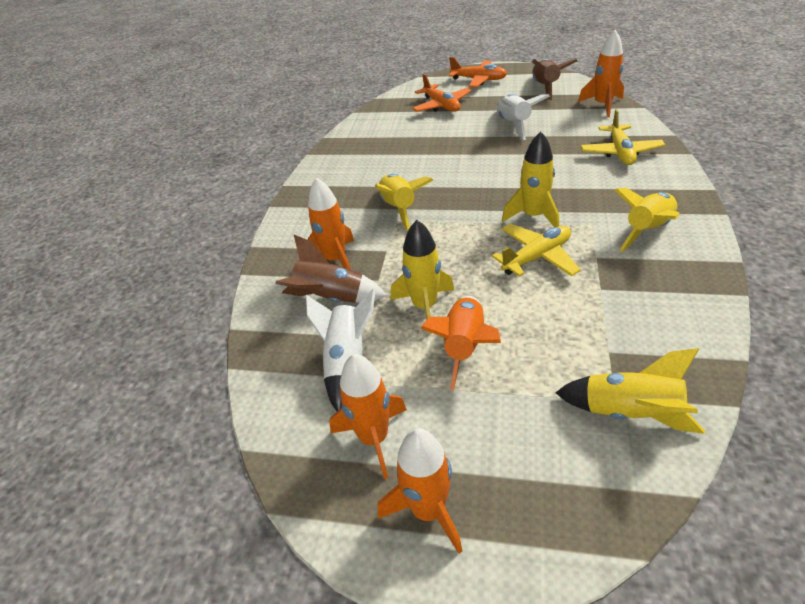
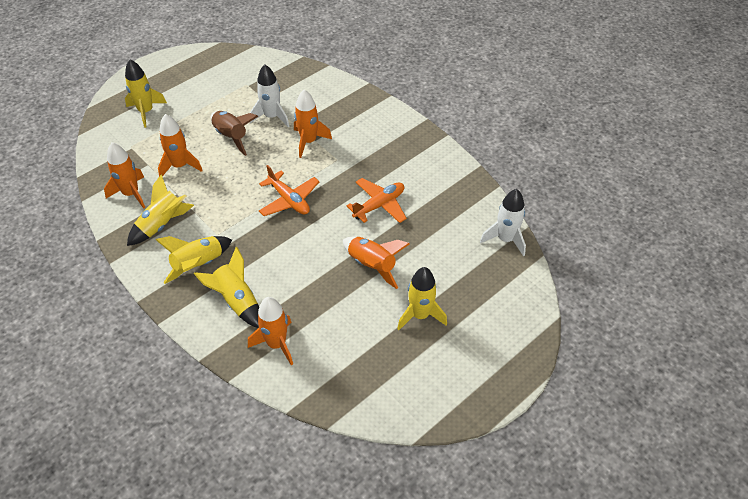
brown rocket: 2 -> 1
yellow plane: 2 -> 0

